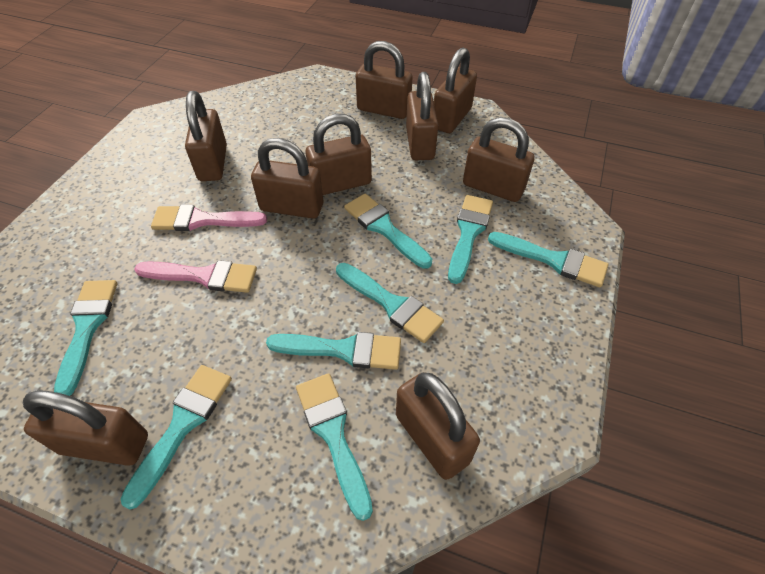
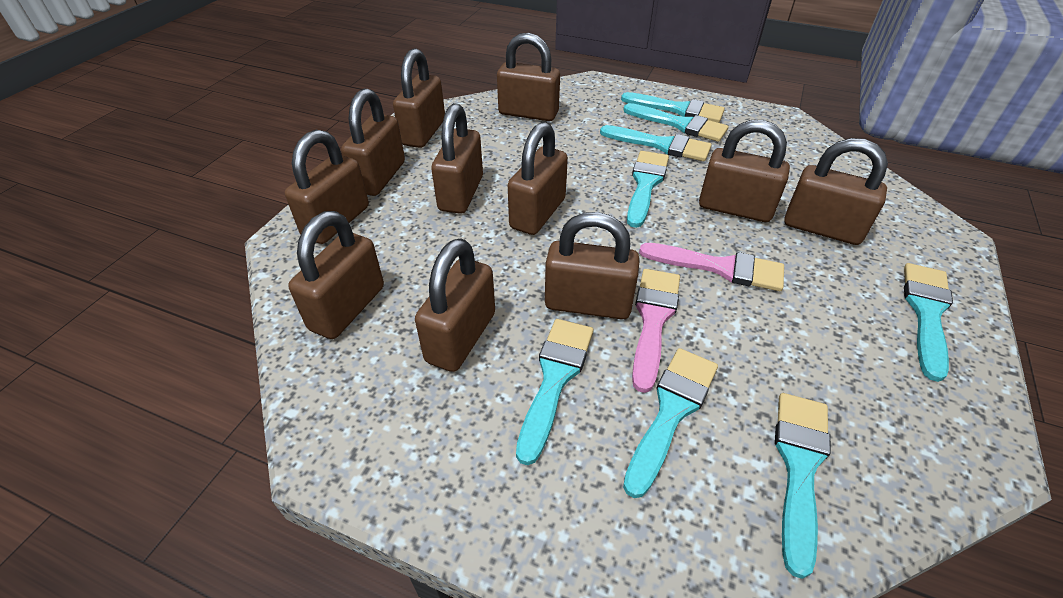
brown padlock: 9 -> 11

